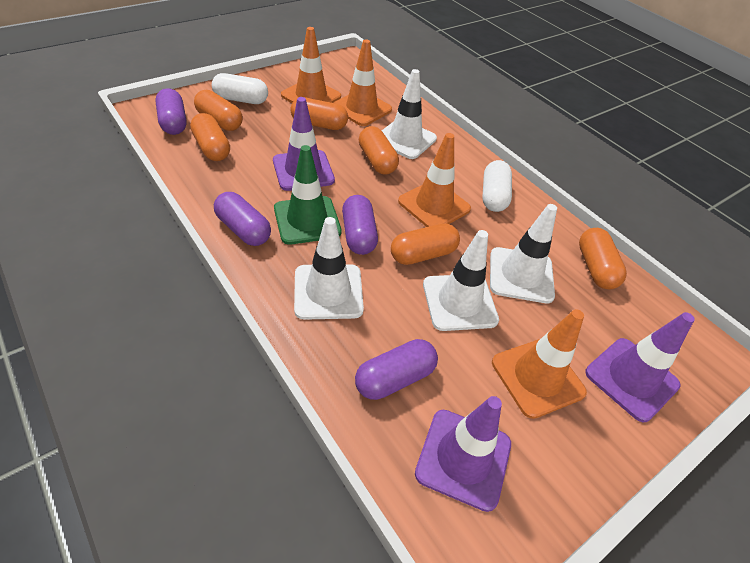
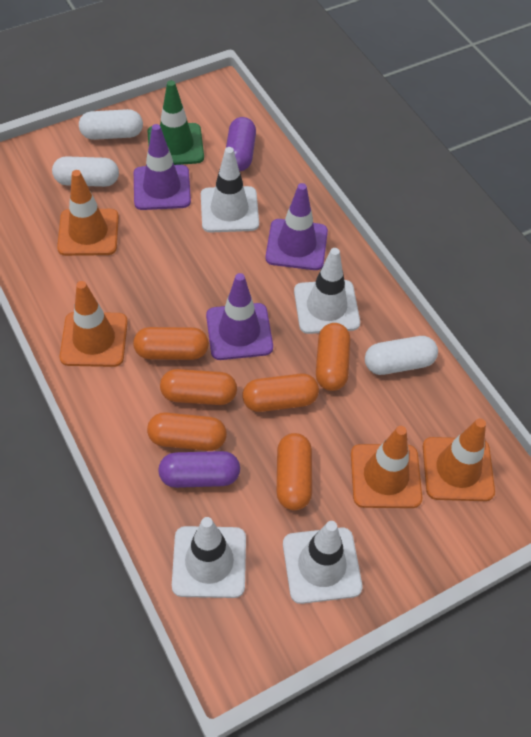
purple capsule: 4 -> 2
white capsule: 2 -> 3

